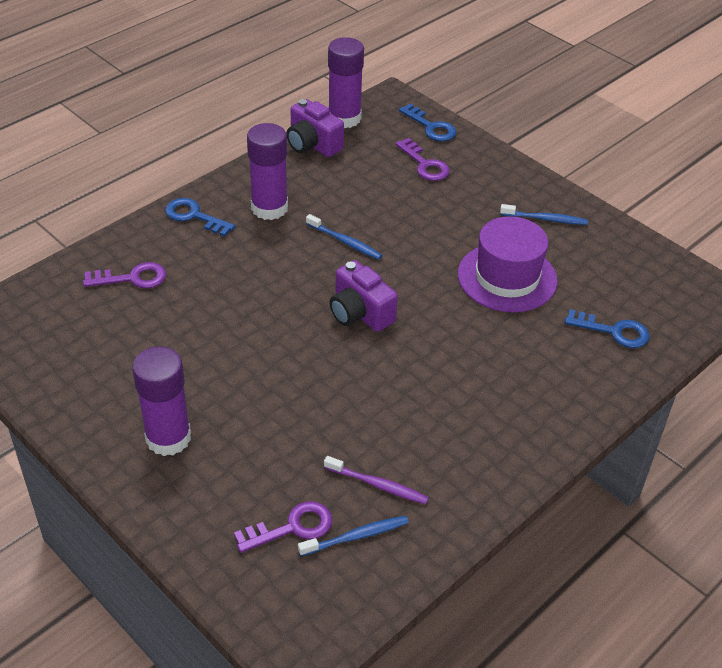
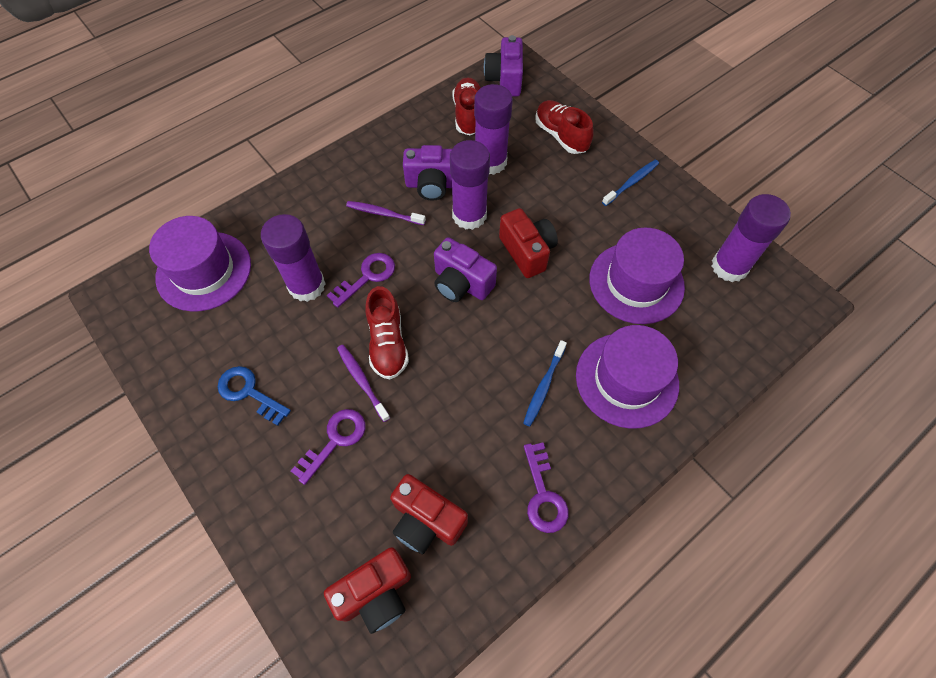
blue key: 3 -> 1
blue toothbrush: 3 -> 2
purple camera: 2 -> 3
purple glue stick: 3 -> 4
purple hat: 1 -> 3
purple toothbrush: 1 -> 2
red camera: 0 -> 3
red shoe: 0 -> 3

